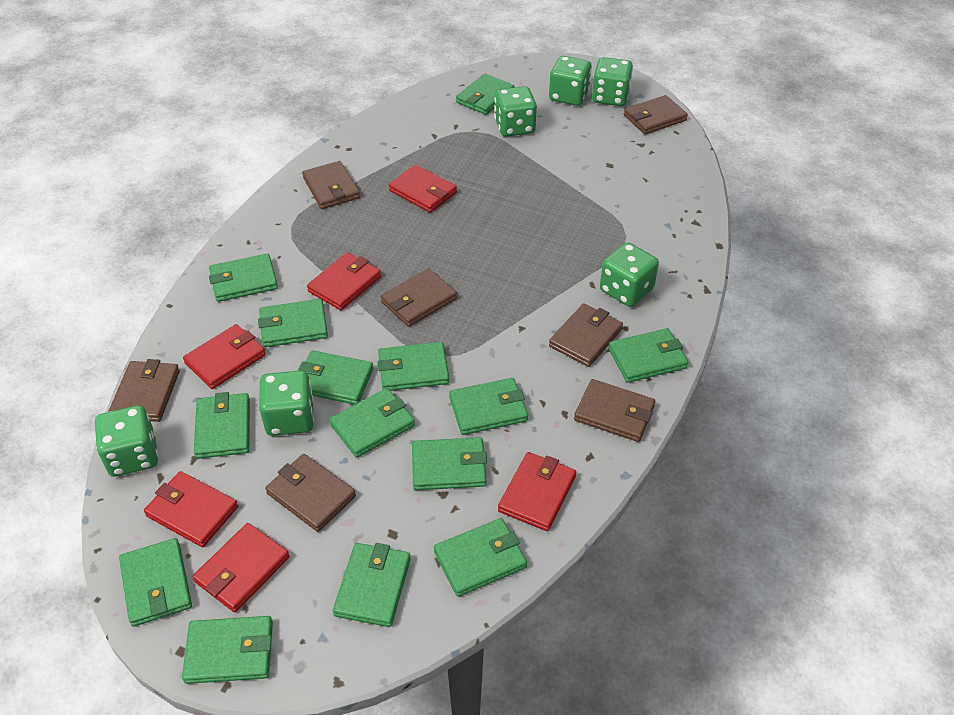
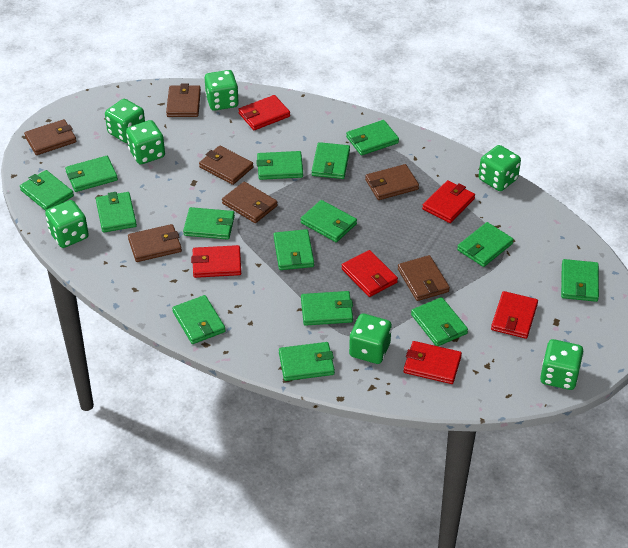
green dice: 6 -> 7
green wallet: 14 -> 15

